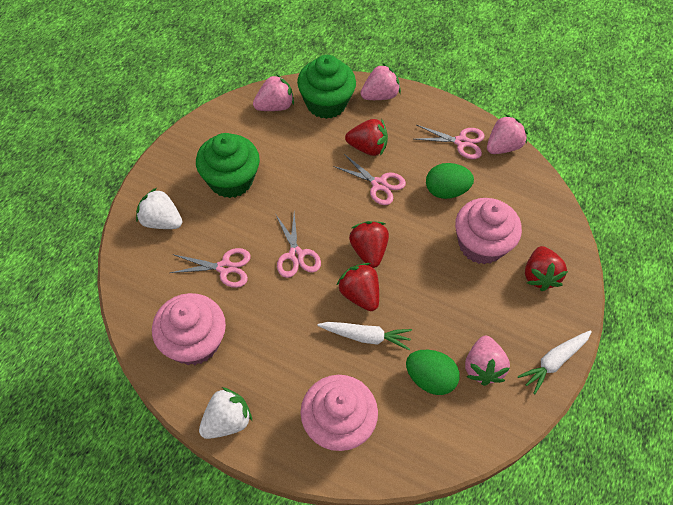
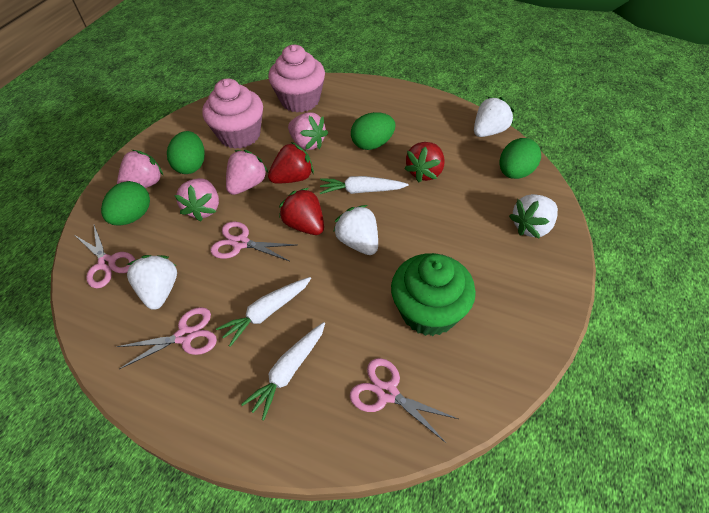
green cupcake: 2 -> 1
green egg: 2 -> 4
pink cupcake: 3 -> 2
red strawberry: 4 -> 3
white carrot: 2 -> 3
white strawberry: 2 -> 4

